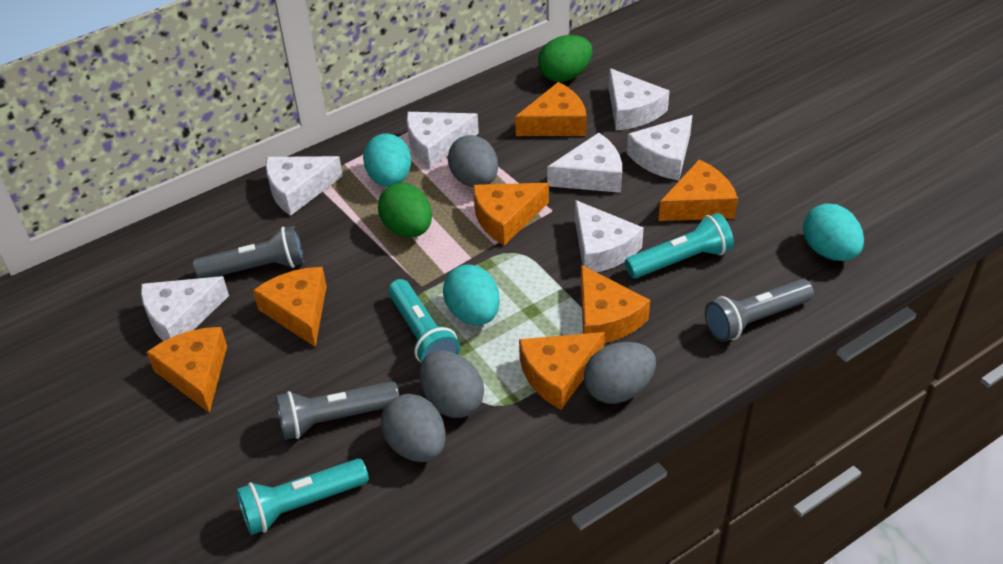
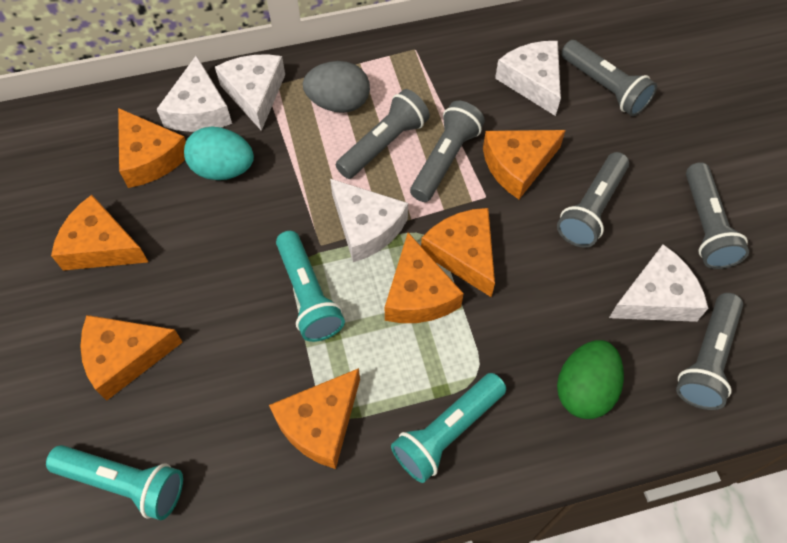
green egg: 2 -> 1
grey egg: 4 -> 1
grey flashlight: 3 -> 6
turquoise egg: 3 -> 1
white cheese: 7 -> 5

